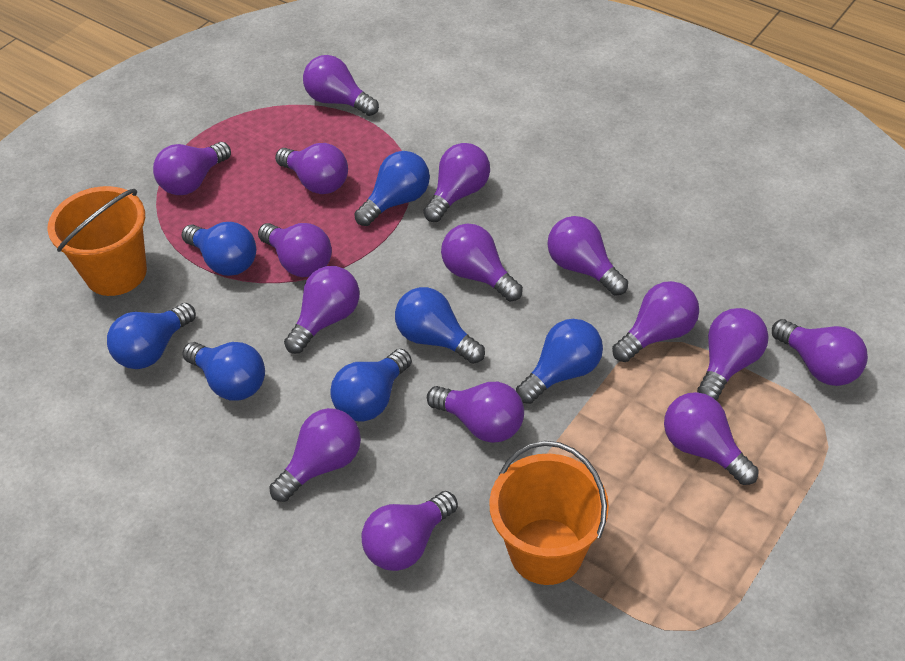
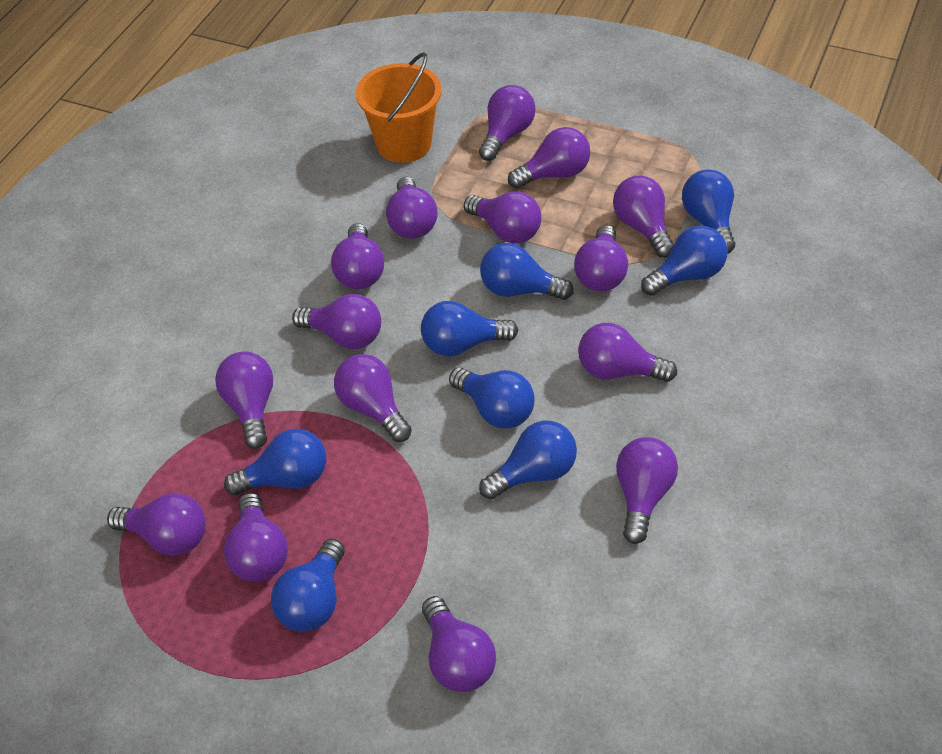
blue light bulb: 7 -> 8
orange bucket: 2 -> 1

